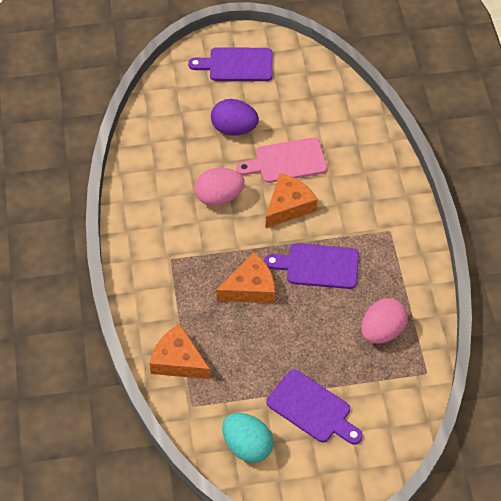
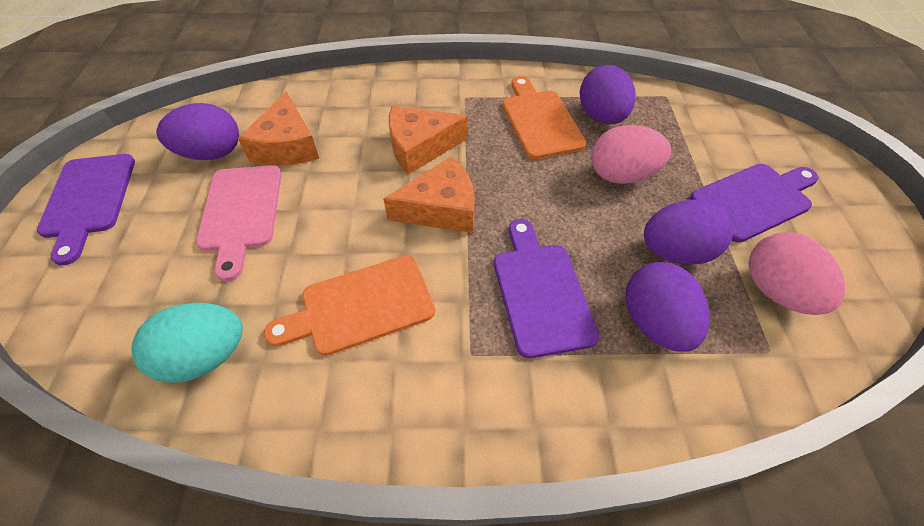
orange cutting board: 0 -> 2
purple egg: 1 -> 4

